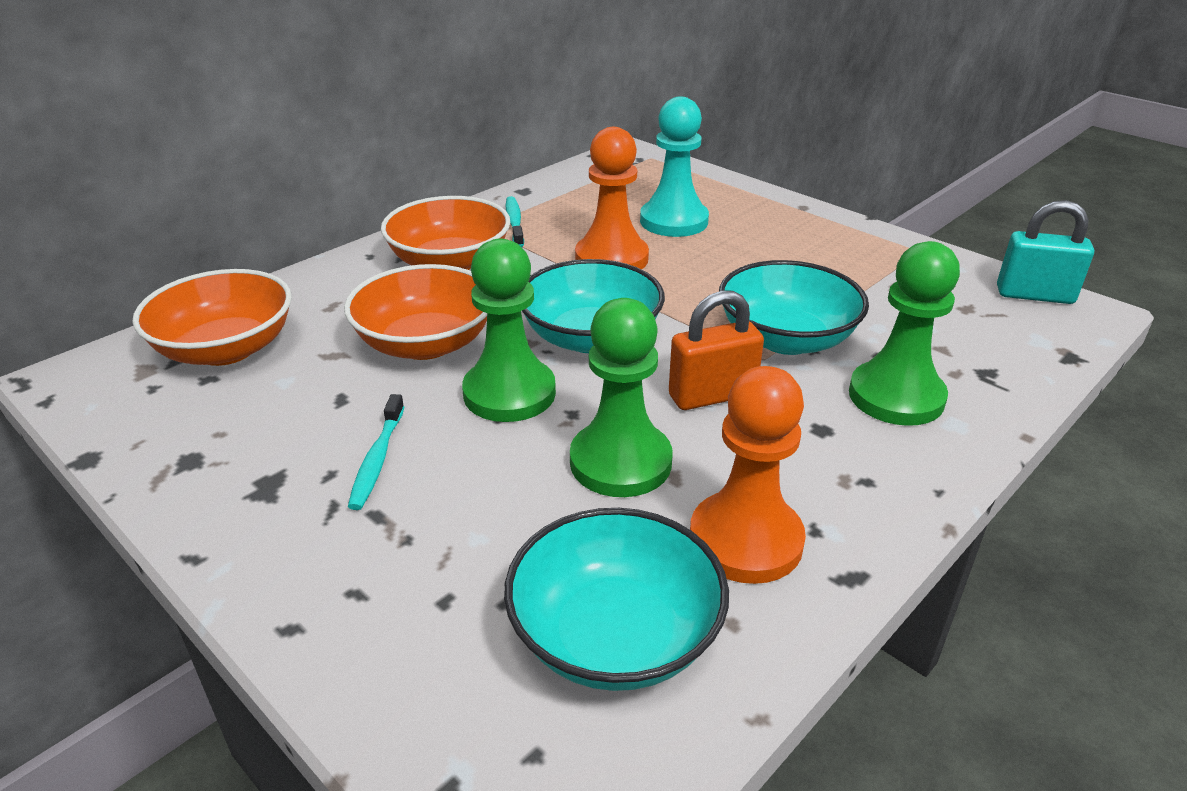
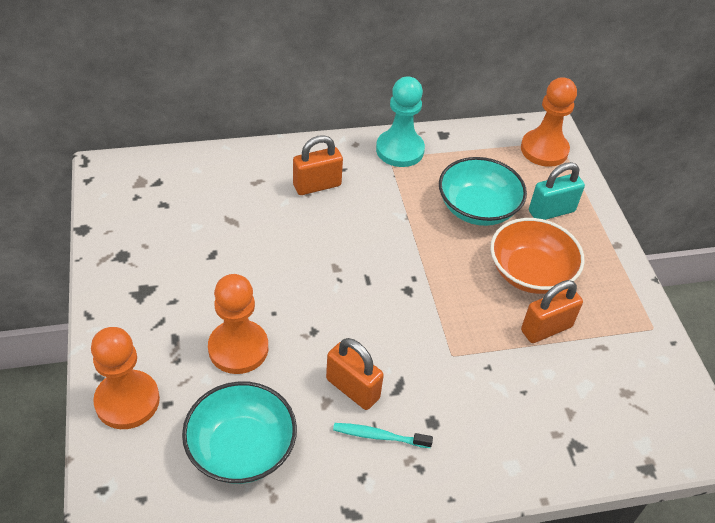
green pawn: 3 -> 0
orange bowl: 3 -> 1
orange padlock: 1 -> 3
orange pawn: 2 -> 3
turquoise bowl: 3 -> 2
turquoise toothbrush: 2 -> 1

